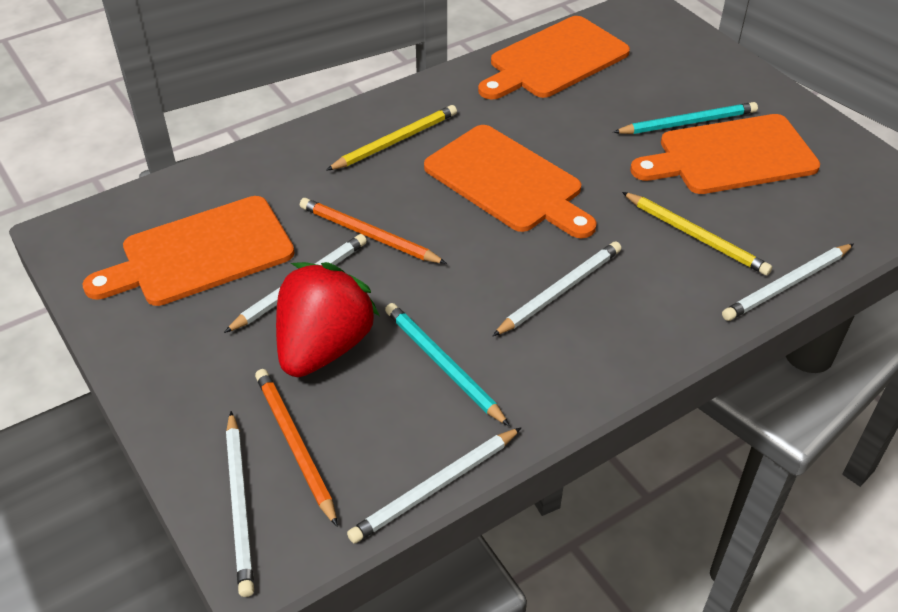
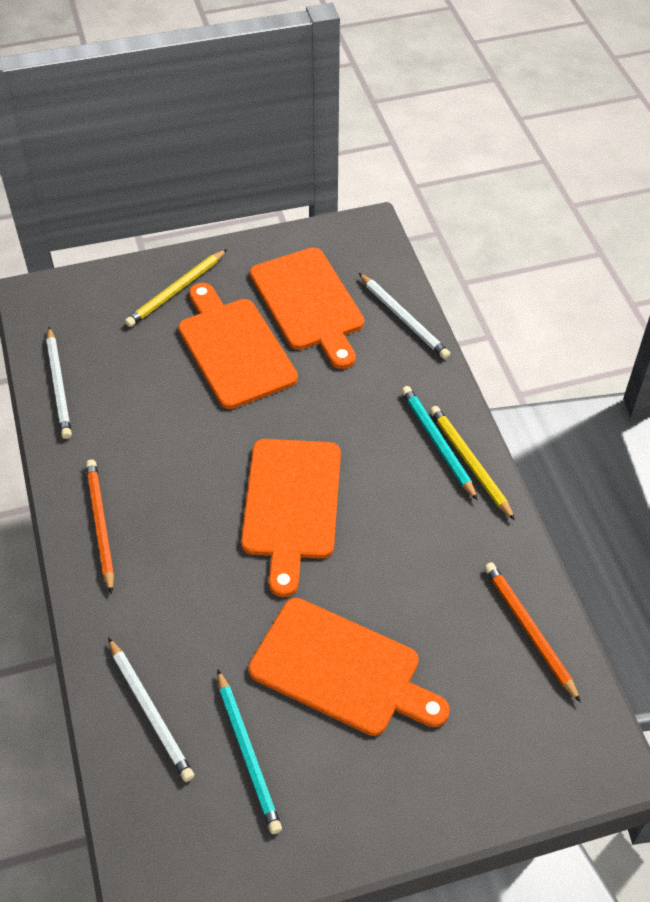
red strawberry: 1 -> 0
white pencil: 5 -> 3

